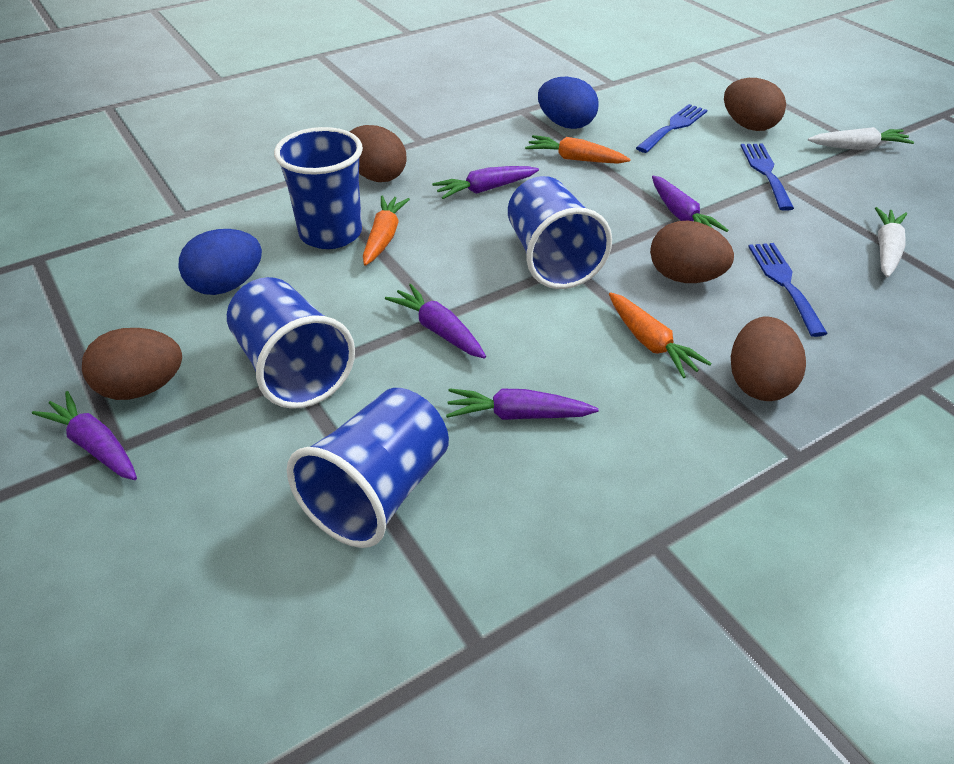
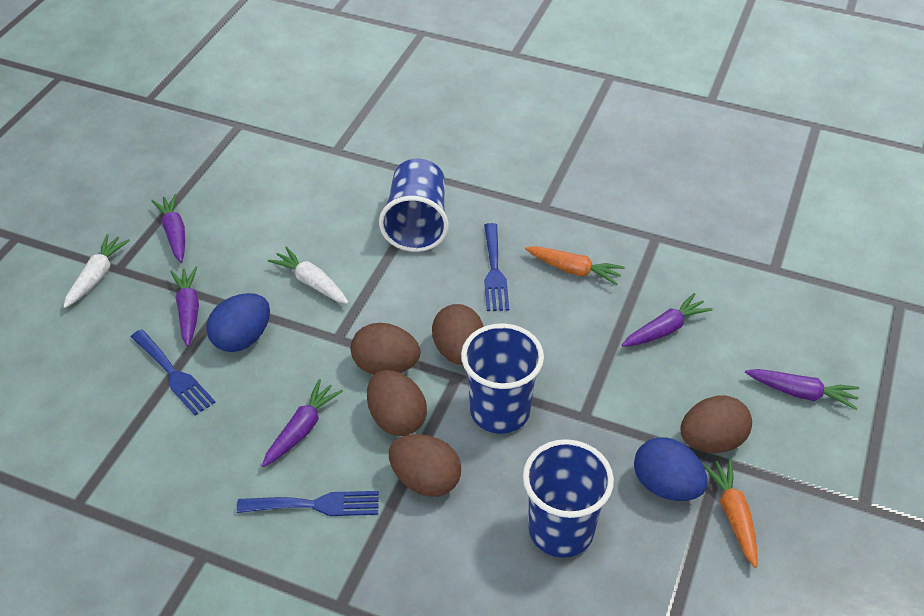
blue cup: 4 -> 3
orange carrot: 3 -> 2

